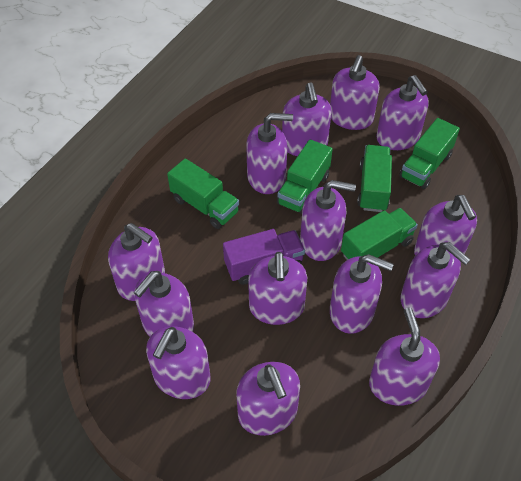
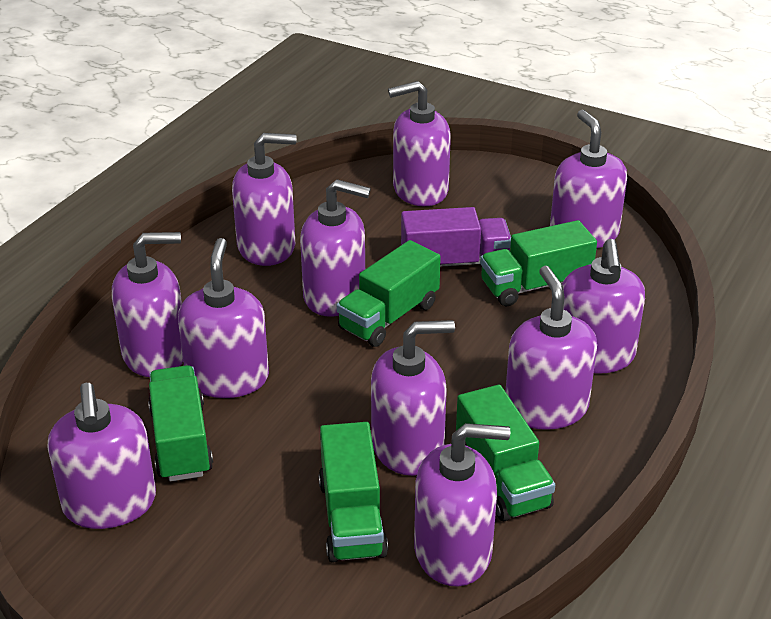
purple soap dispenser: 14 -> 11

